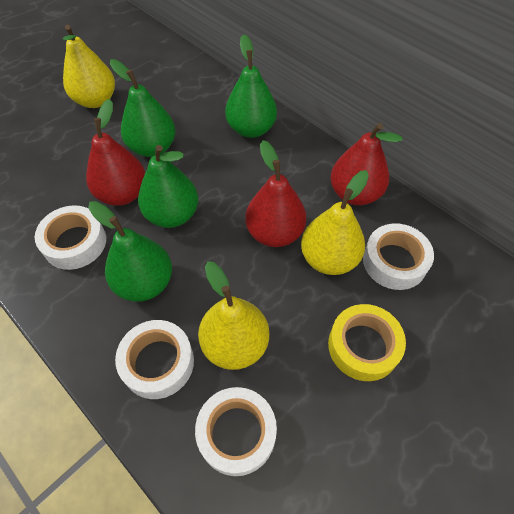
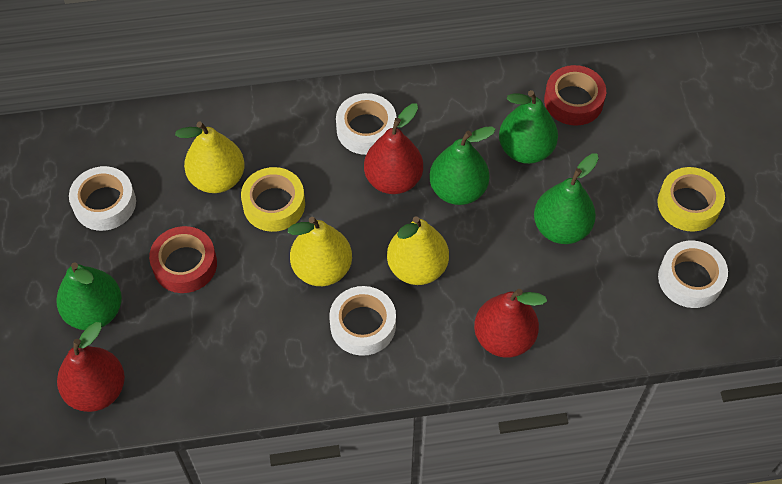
red tape: 0 -> 2
yellow tape: 1 -> 2

